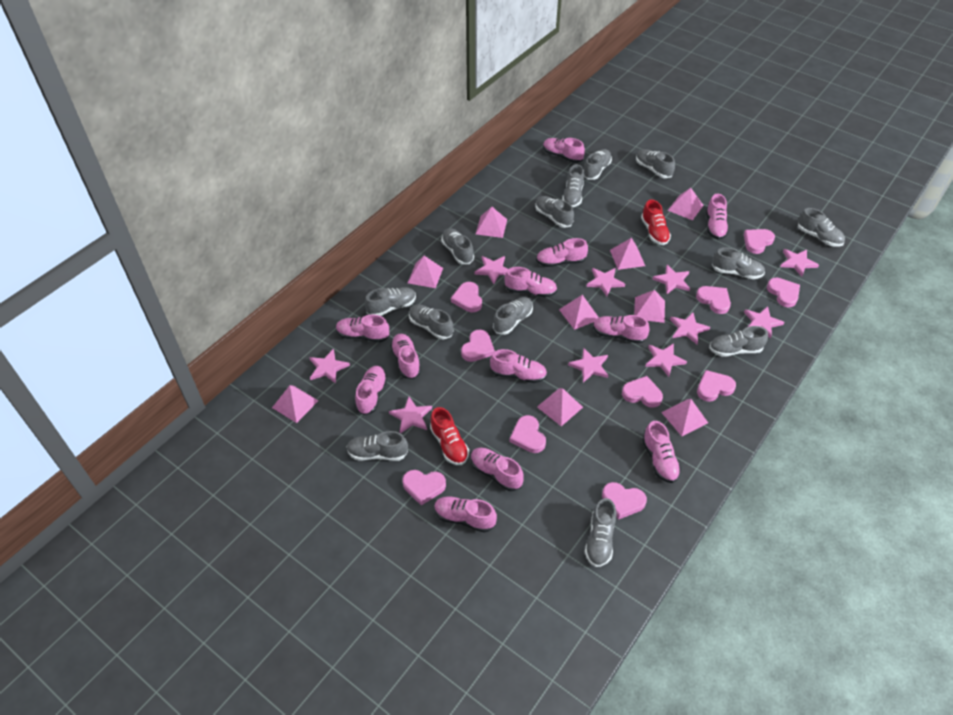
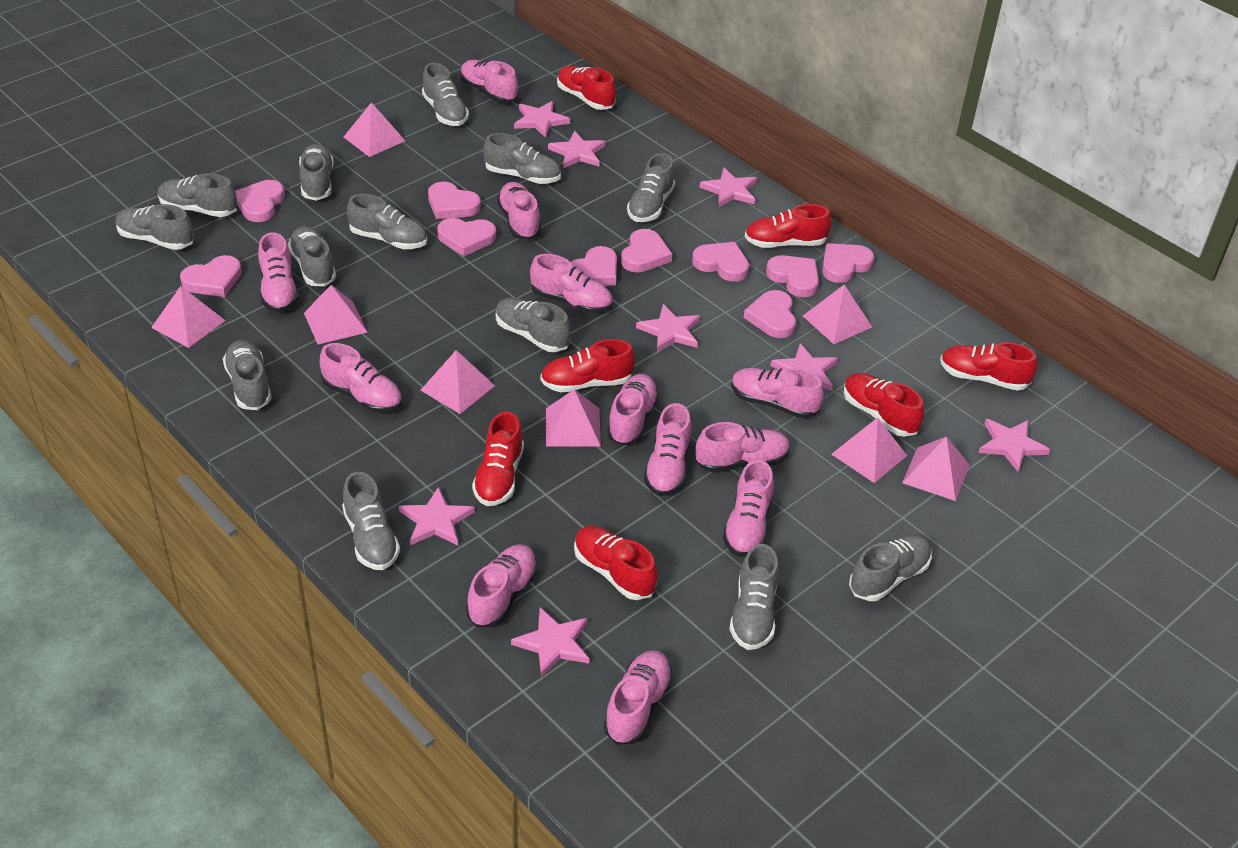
pink pyramid: 9 -> 8
pink star: 10 -> 8
red shoe: 2 -> 7

